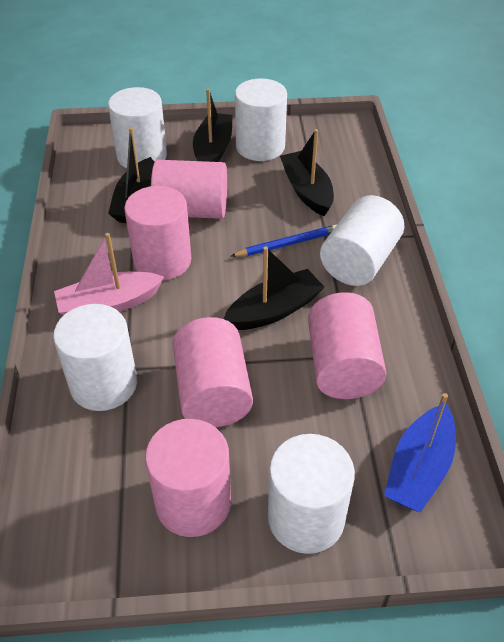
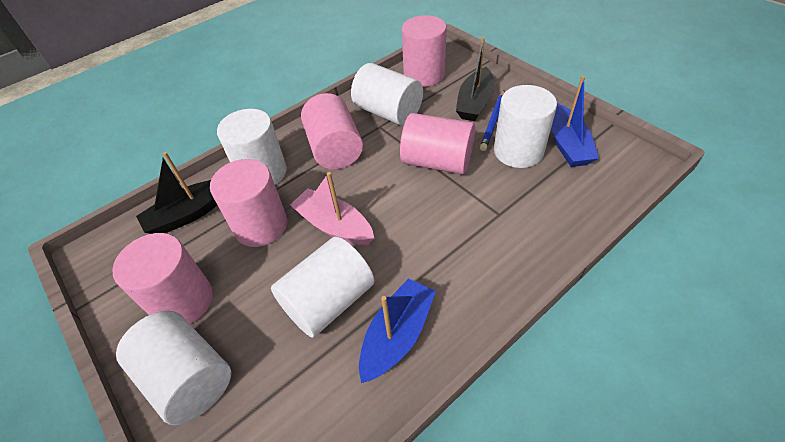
black boat: 4 -> 2
blue boat: 1 -> 2

